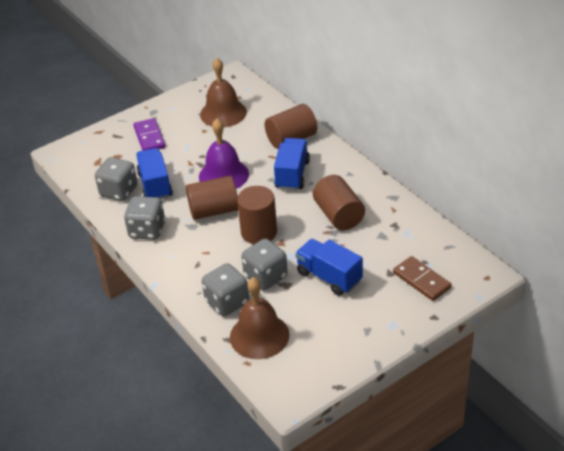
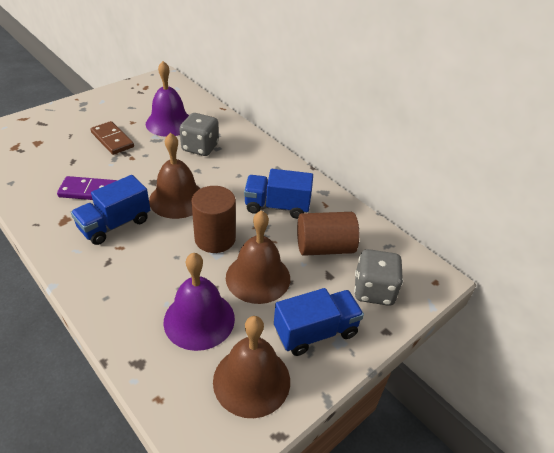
brown bell: 2 -> 3
brown cylinder: 4 -> 2
grey dice: 4 -> 2
purple bell: 1 -> 2

